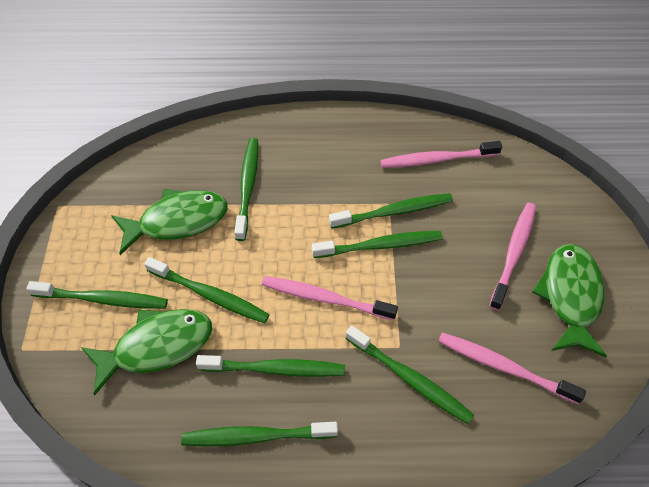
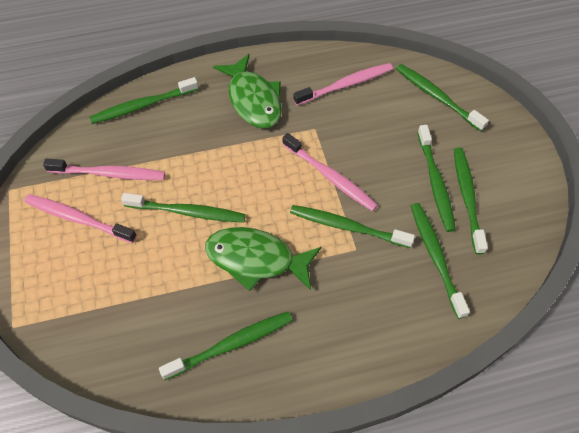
green fish: 3 -> 2

